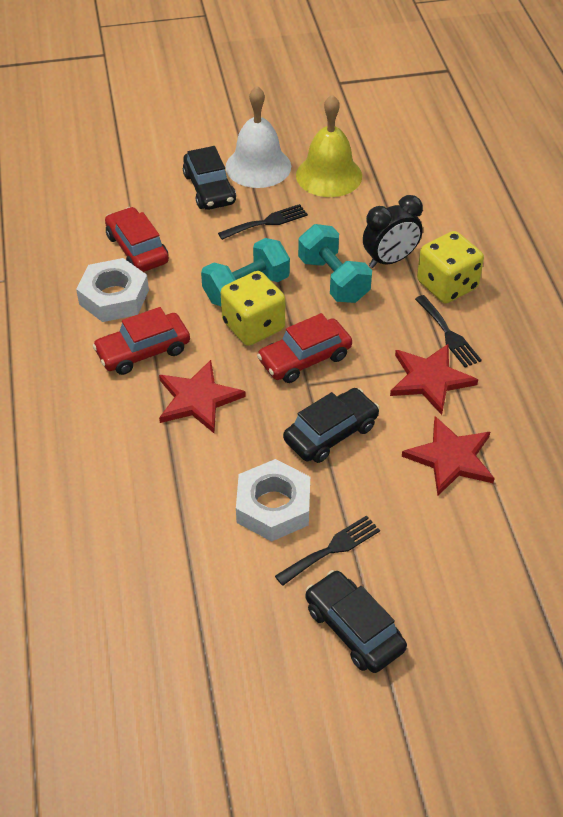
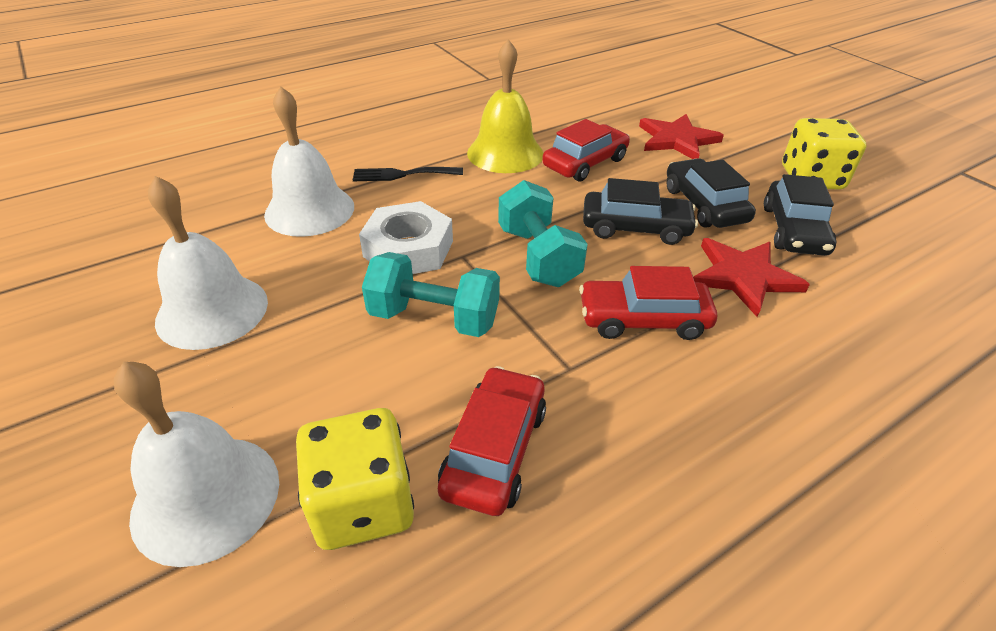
black clock: 1 -> 0
black fork: 3 -> 1
red star: 3 -> 2
white bell: 1 -> 3
white nut: 2 -> 1

